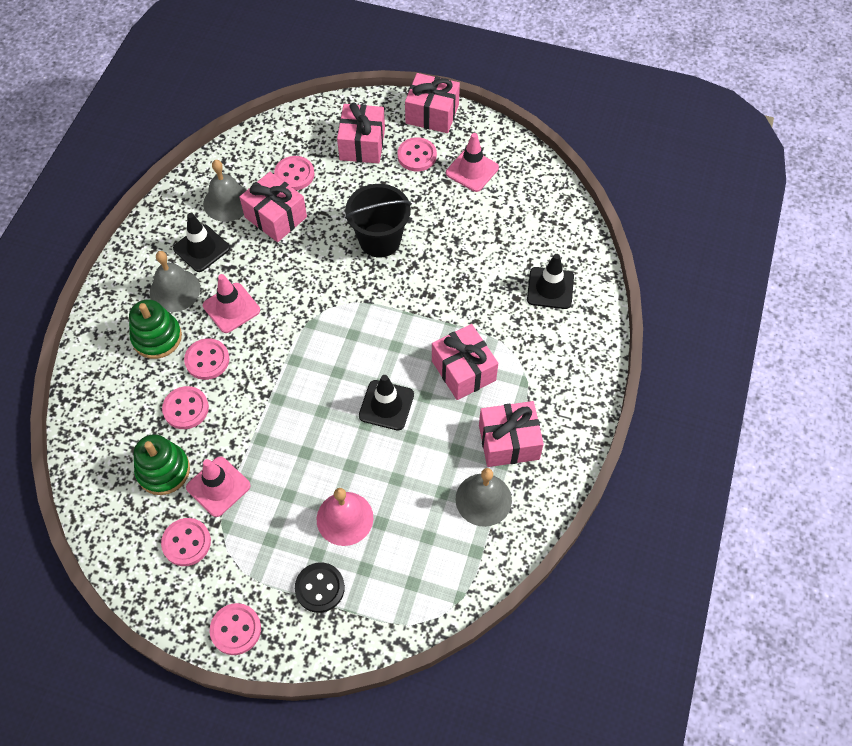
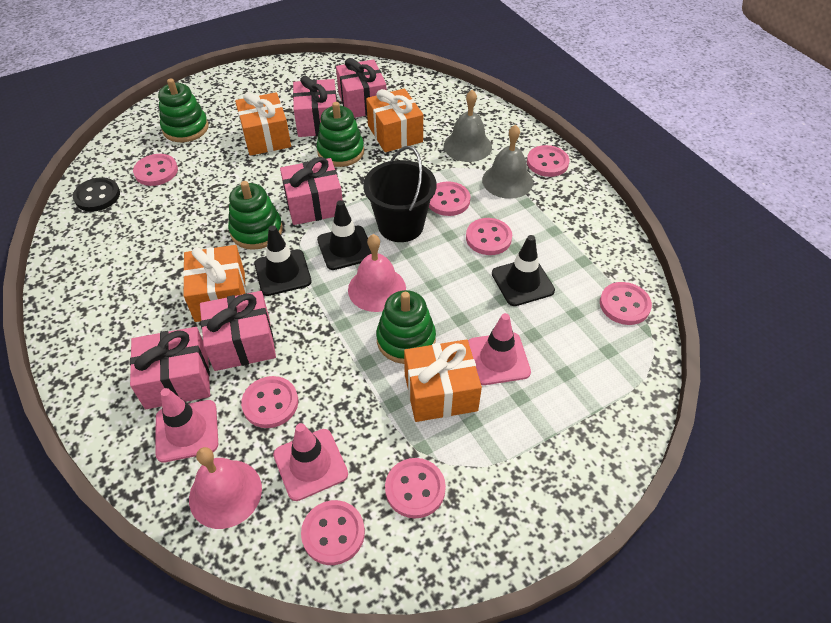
green stacking toy: 2 -> 4
grey bell: 3 -> 2
orange gift: 0 -> 4
pink bell: 1 -> 2
pink button: 6 -> 8

